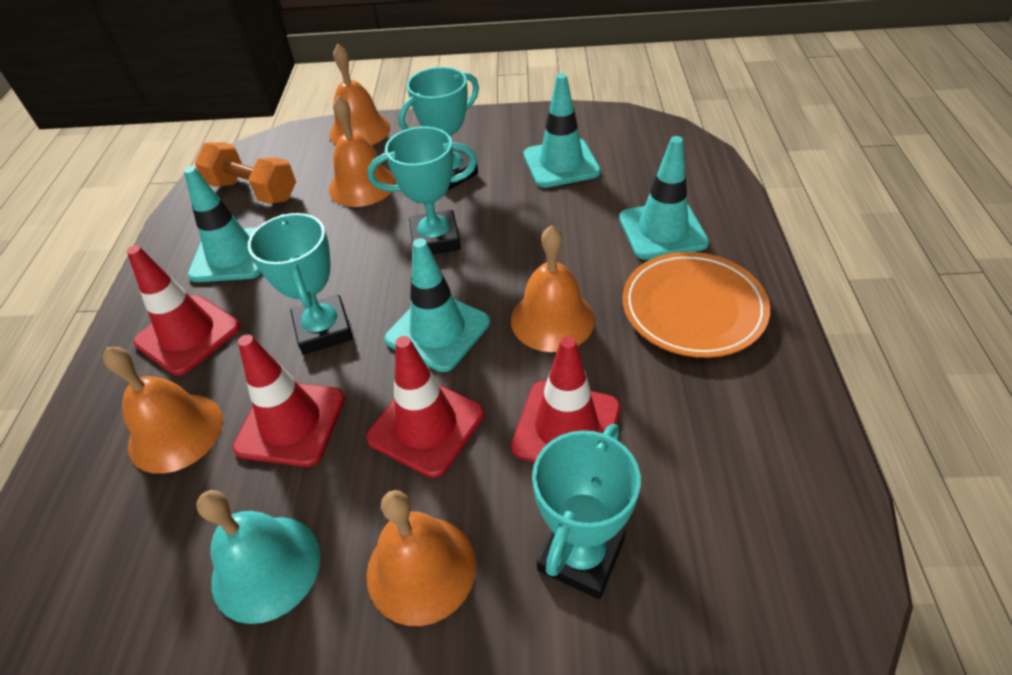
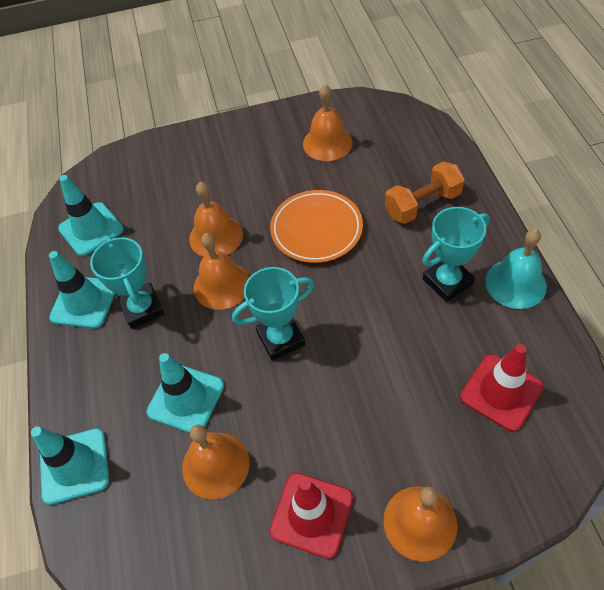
red traffic cone: 4 -> 2
turquoise trophy: 4 -> 3

